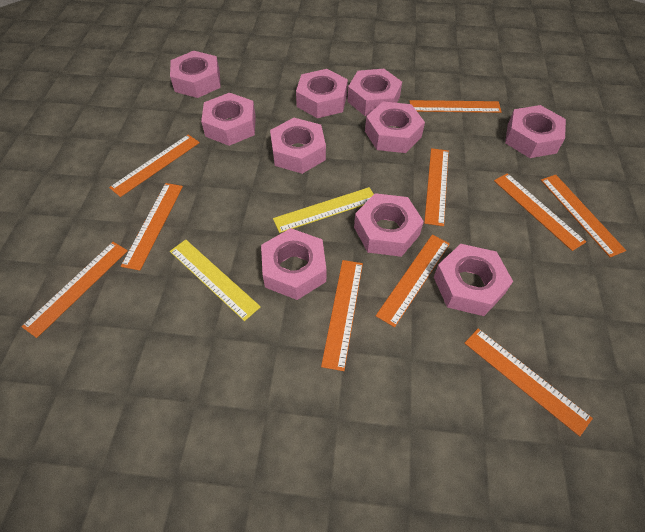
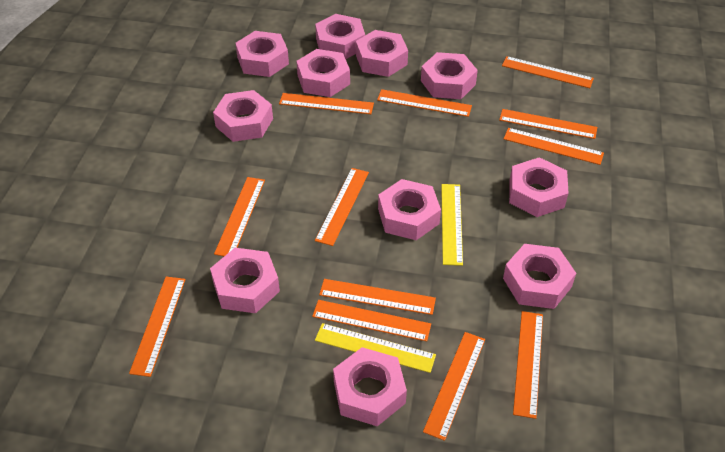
orange ruler: 10 -> 12
pink nut: 10 -> 11

